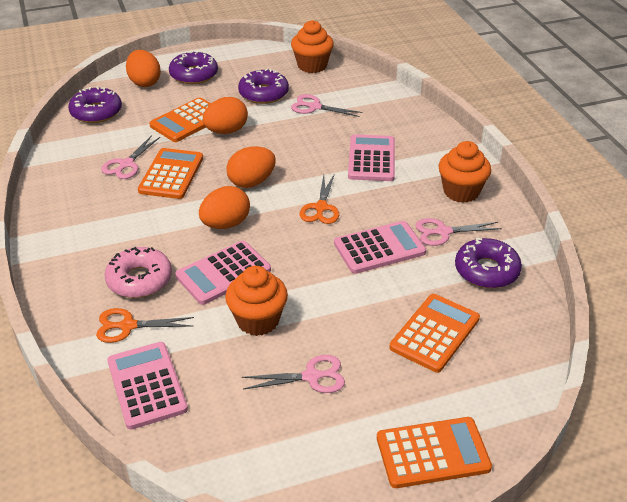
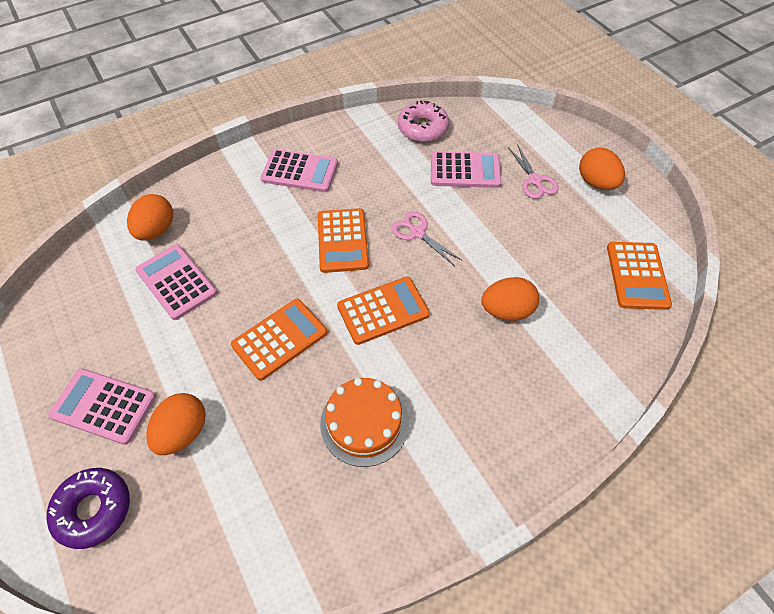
orange cake: 0 -> 1
orange cupcake: 3 -> 0
orange scissors: 2 -> 0
pink scissors: 4 -> 2
purple donut: 4 -> 1

